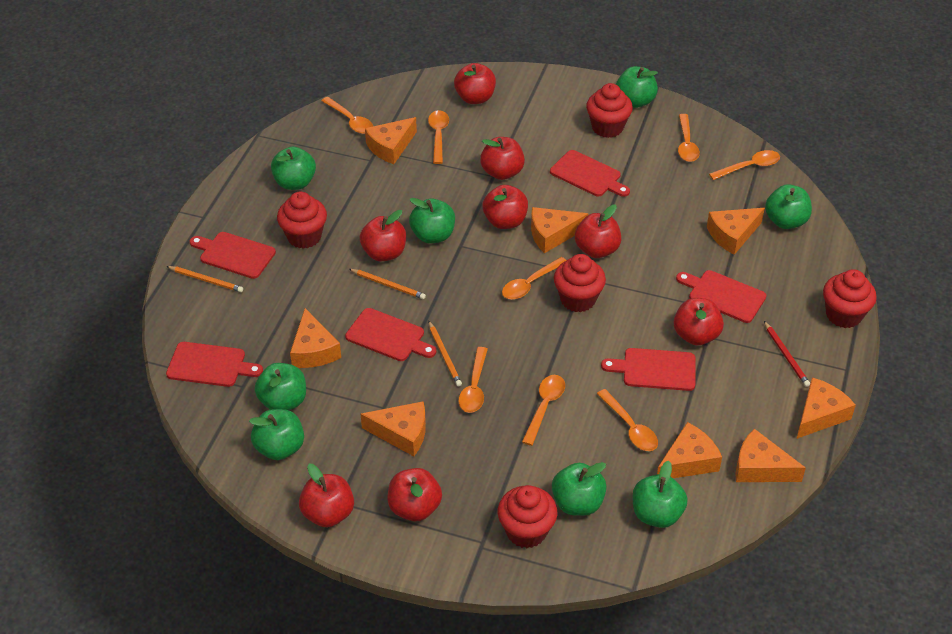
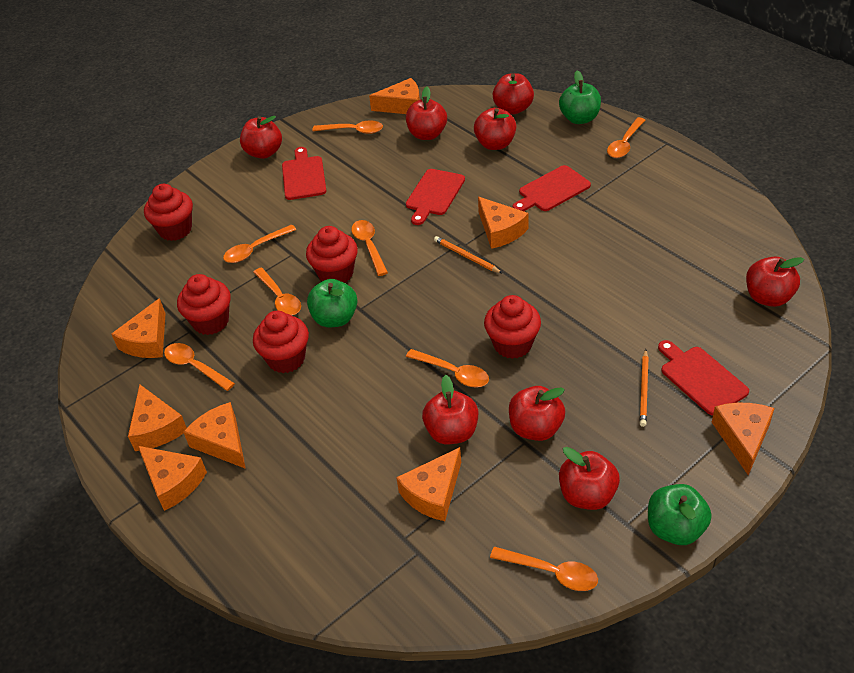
green apple: 8 -> 3
orange pencil: 3 -> 2
red cutting board: 6 -> 4
red pencil: 1 -> 0

